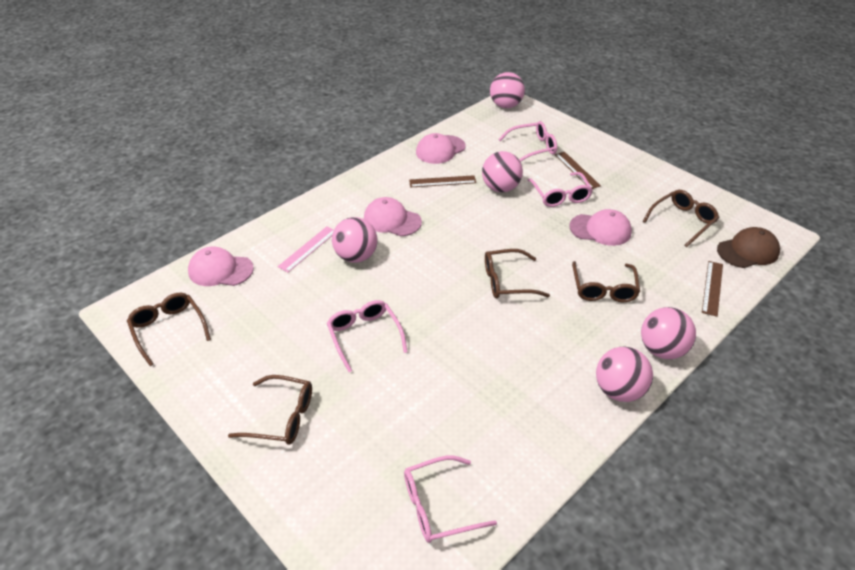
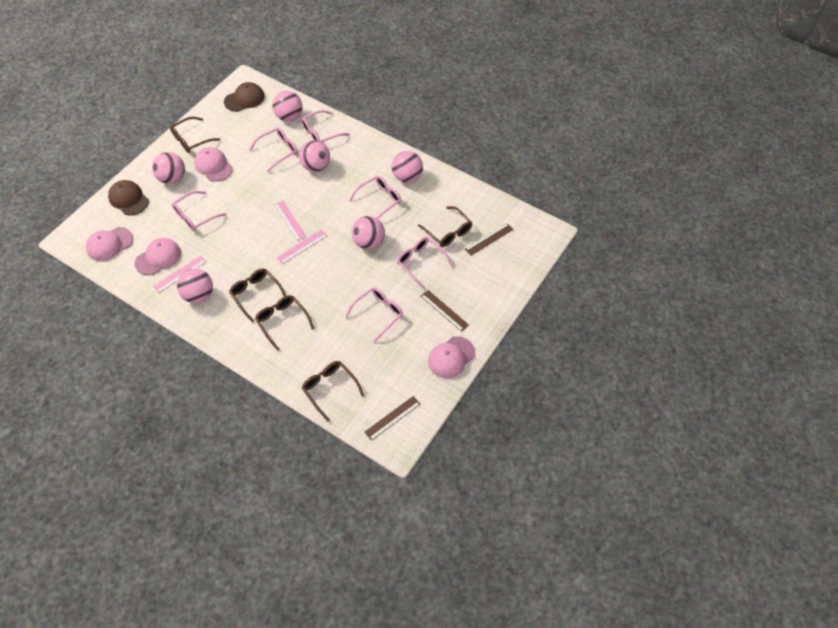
brown cap: 1 -> 2
pink ball: 5 -> 6
pink glasses: 4 -> 6
pink ruler: 1 -> 3

